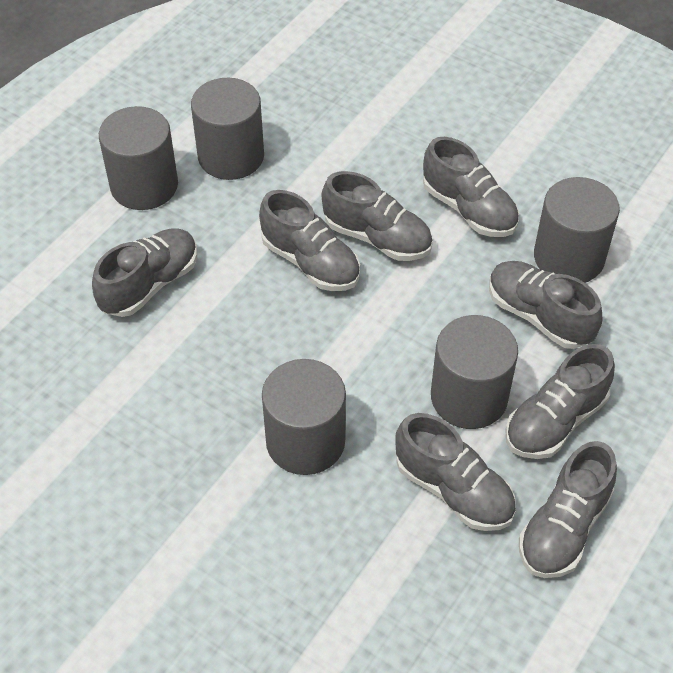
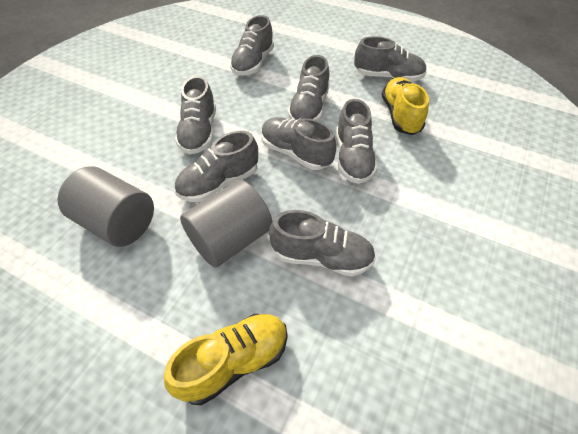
grey cylinder: 5 -> 2
yellow shoe: 0 -> 2

